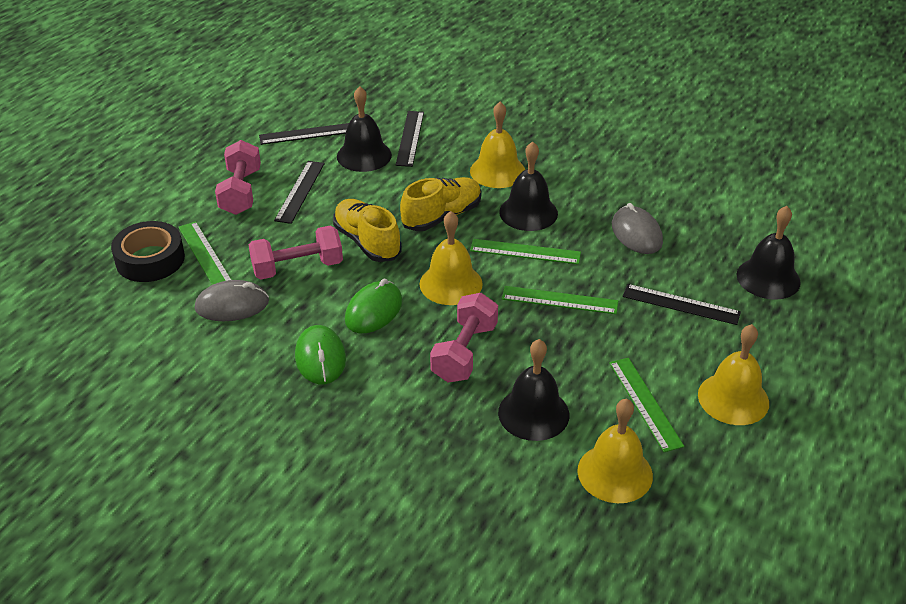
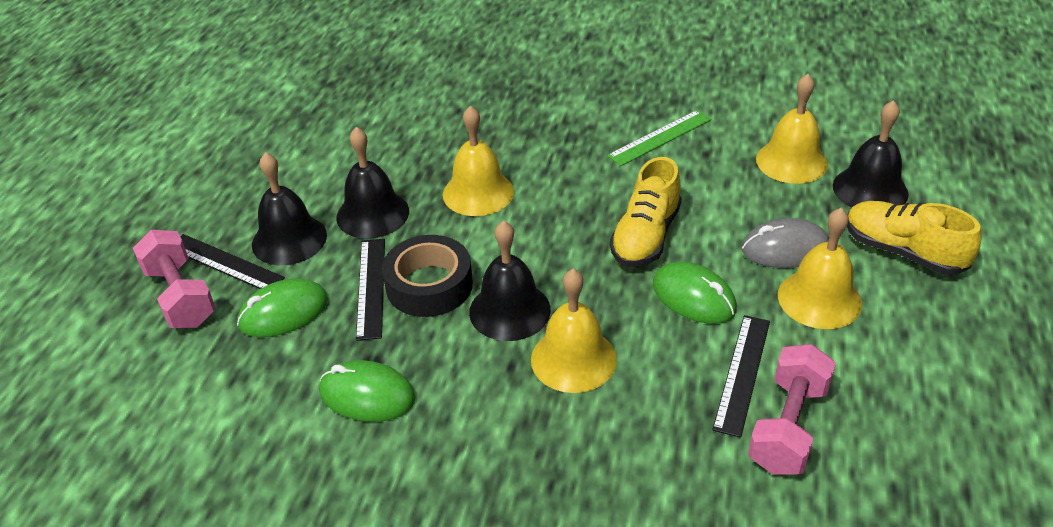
black ruler: 4 -> 3
green mouse: 2 -> 3
green ruler: 4 -> 1
grey mouse: 2 -> 1
pink dumbbell: 3 -> 2

